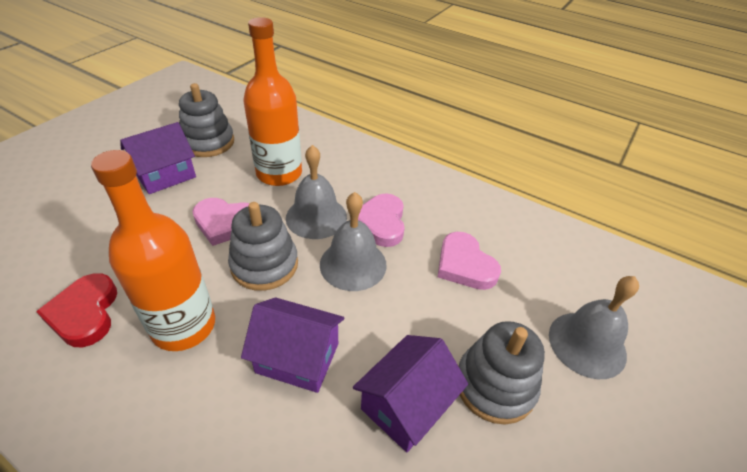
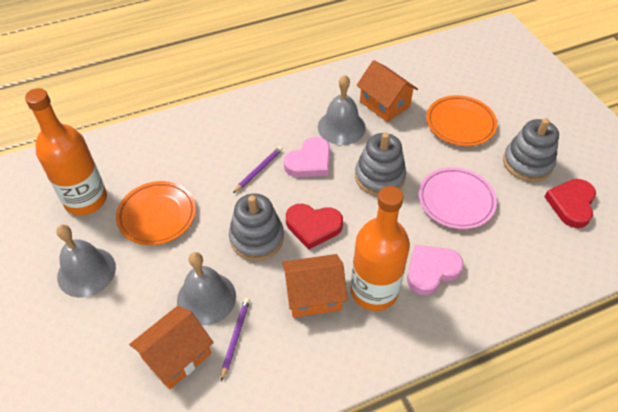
orange house: 0 -> 3
orange plate: 0 -> 2
pink heart: 3 -> 2
pink plate: 0 -> 1
purple house: 3 -> 0
purple pencil: 0 -> 2
red heart: 1 -> 2

